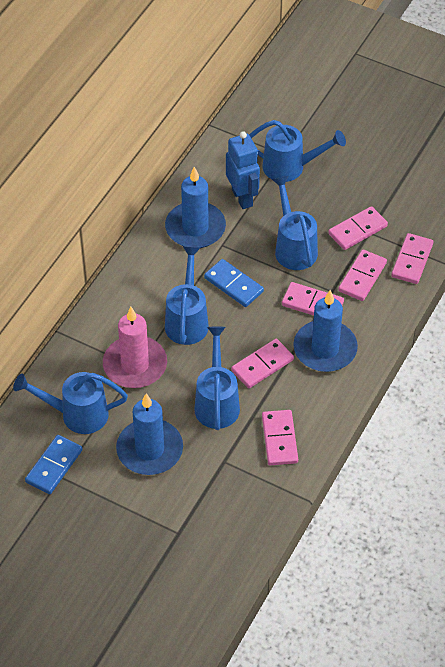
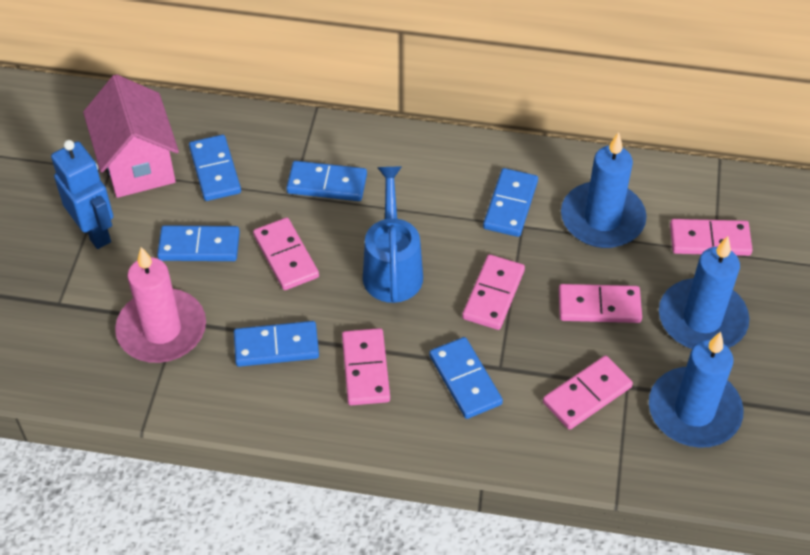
blue domino: 2 -> 6
blue watering can: 5 -> 1
pink house: 0 -> 1

